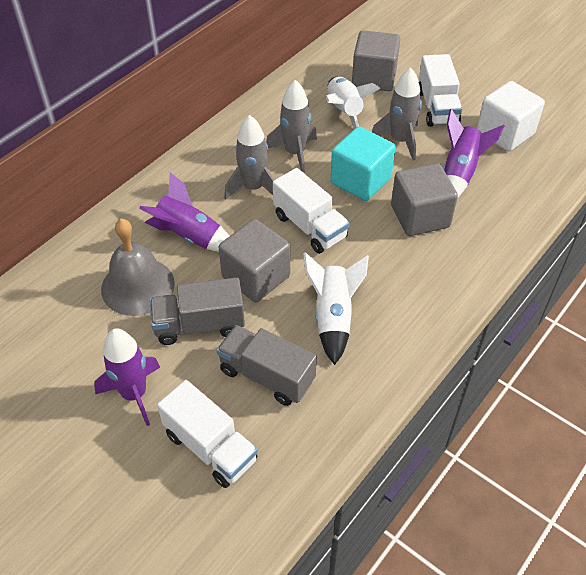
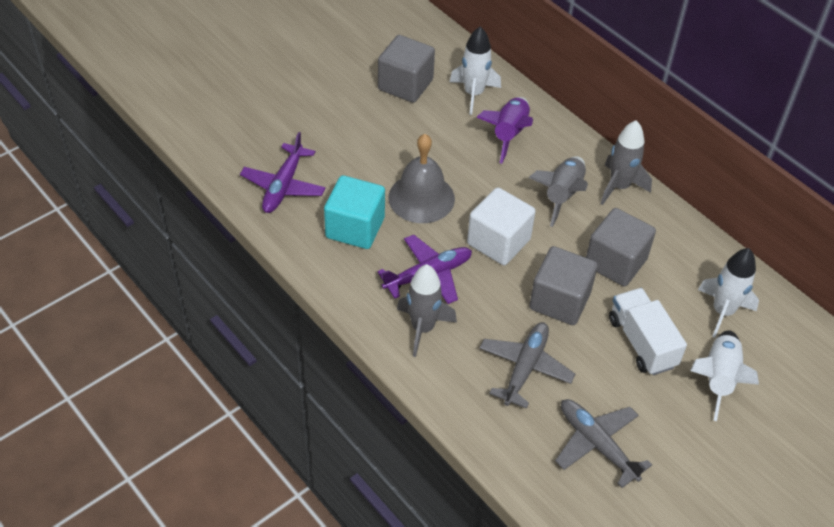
grey plane: 0 -> 2
grey truck: 2 -> 0
purple plane: 0 -> 2
purple rocket: 3 -> 1
white rocket: 2 -> 3
white truck: 3 -> 1

